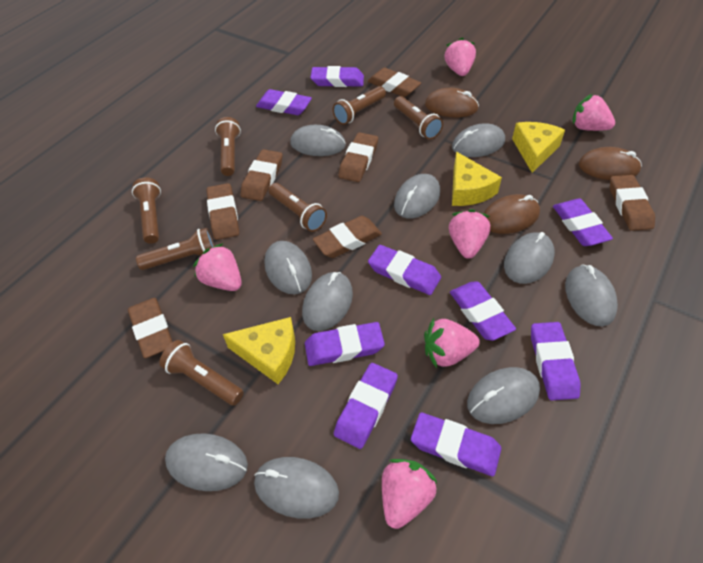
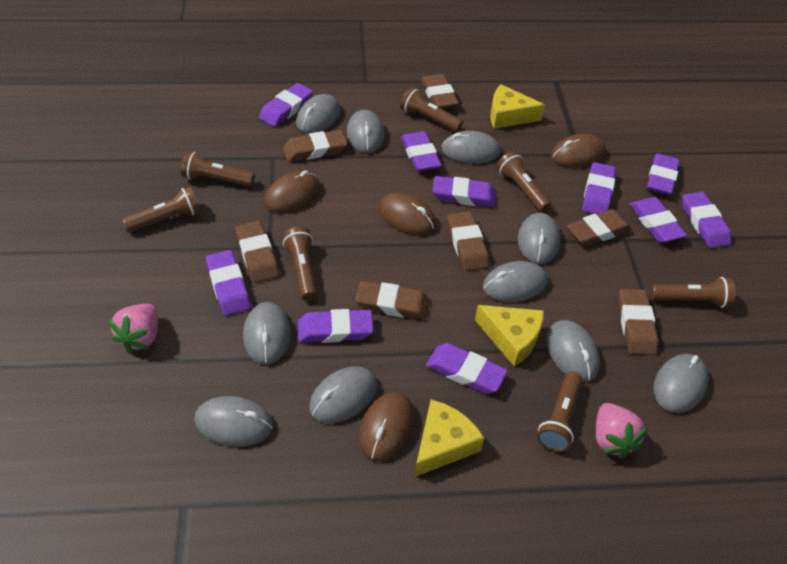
brown mouse: 3 -> 4
pink strawberry: 6 -> 2
purple eraser: 9 -> 10

